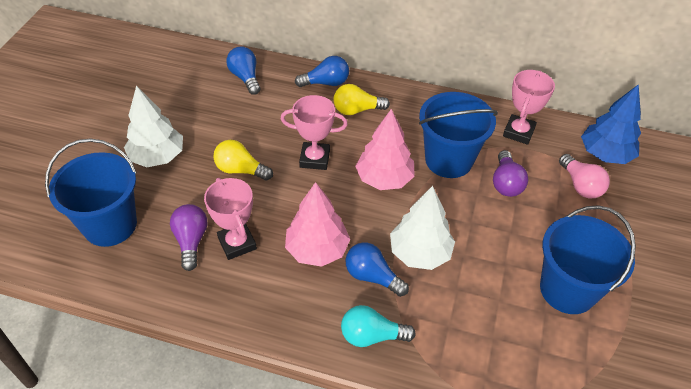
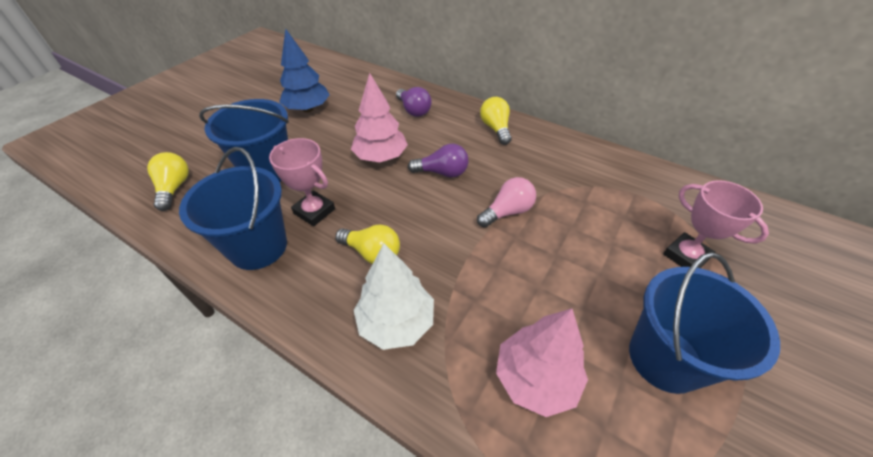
blue light bulb: 3 -> 0
pink trophy: 3 -> 2
turquoise light bulb: 1 -> 0
white tree: 2 -> 1
yellow light bulb: 2 -> 3

